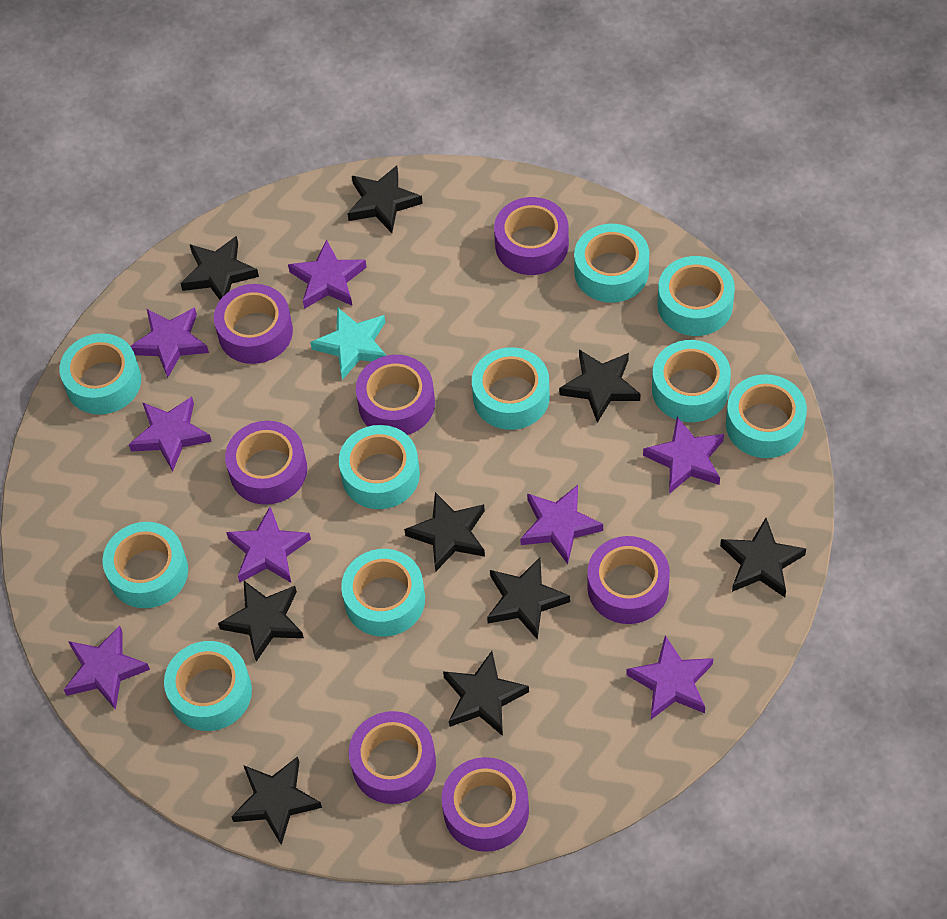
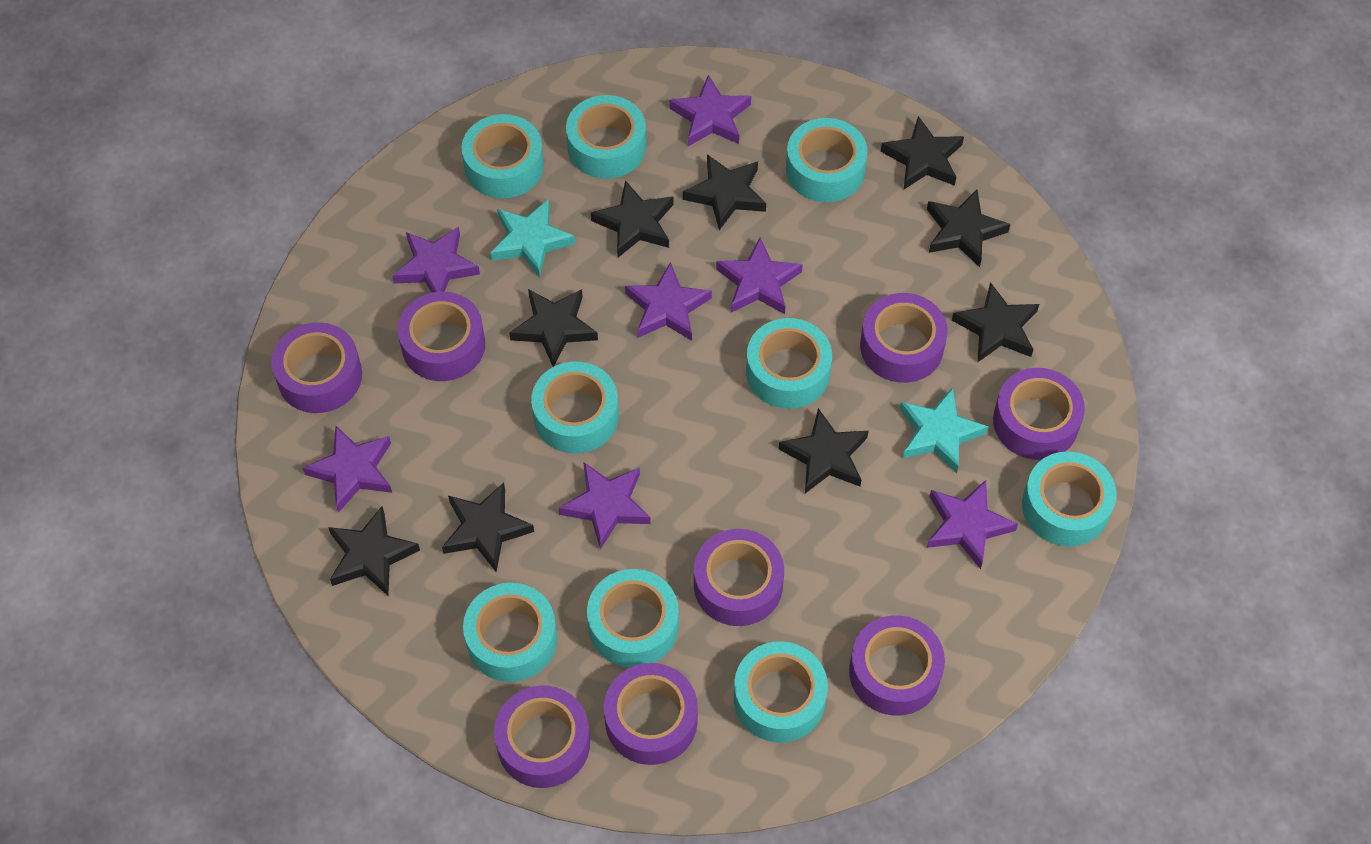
purple star: 8 -> 7
purple tape: 7 -> 8
turquoise star: 1 -> 2
turquoise tape: 10 -> 9

